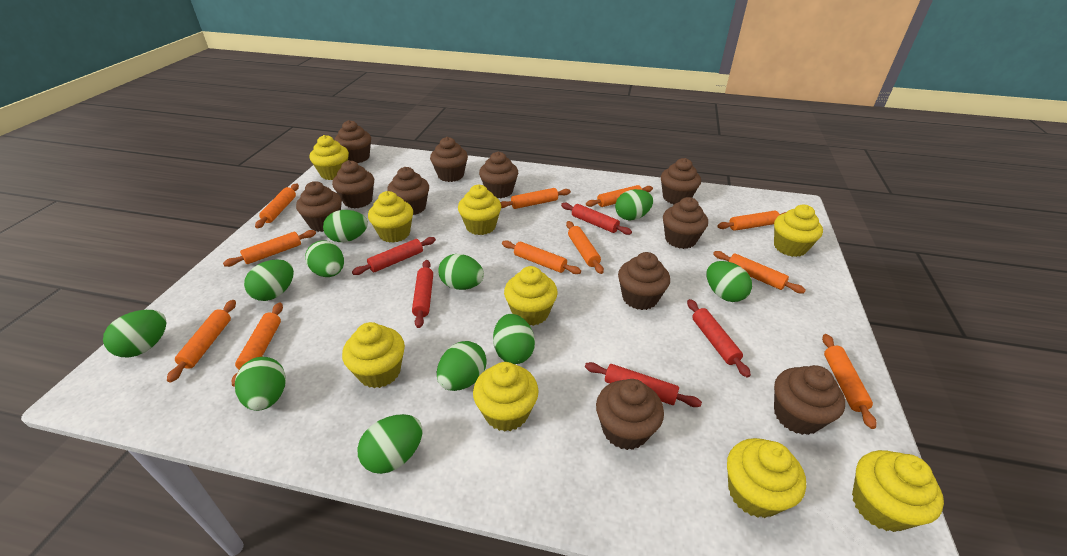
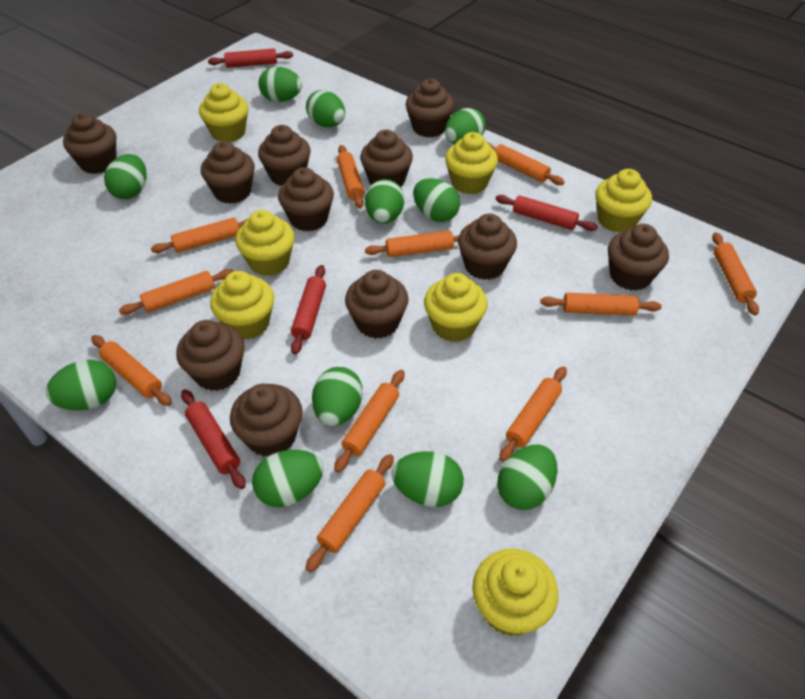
red rolling pin: 5 -> 4
yellow cupcake: 9 -> 7

